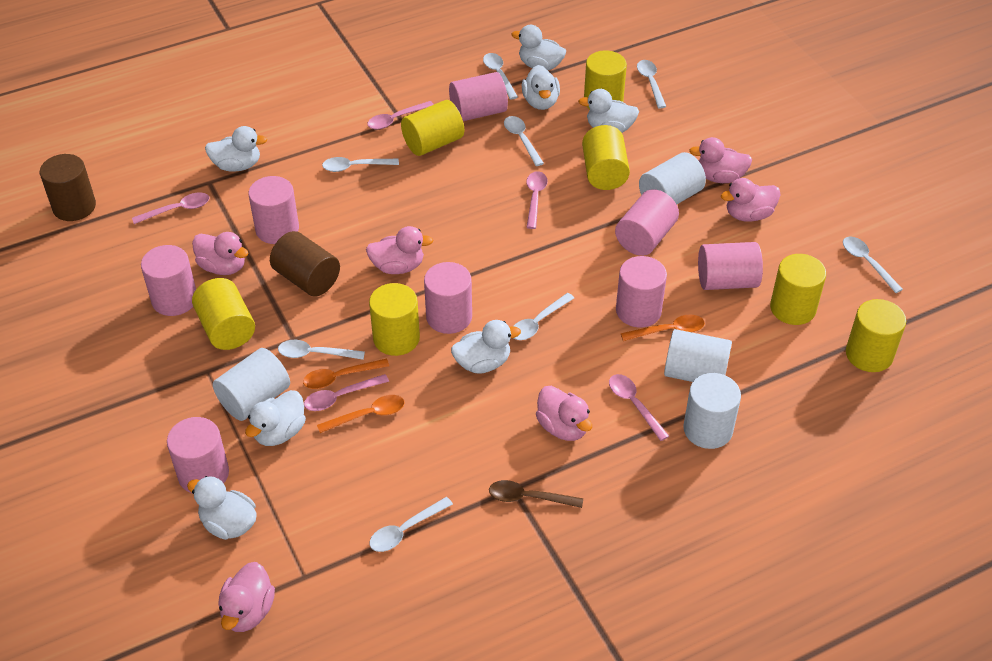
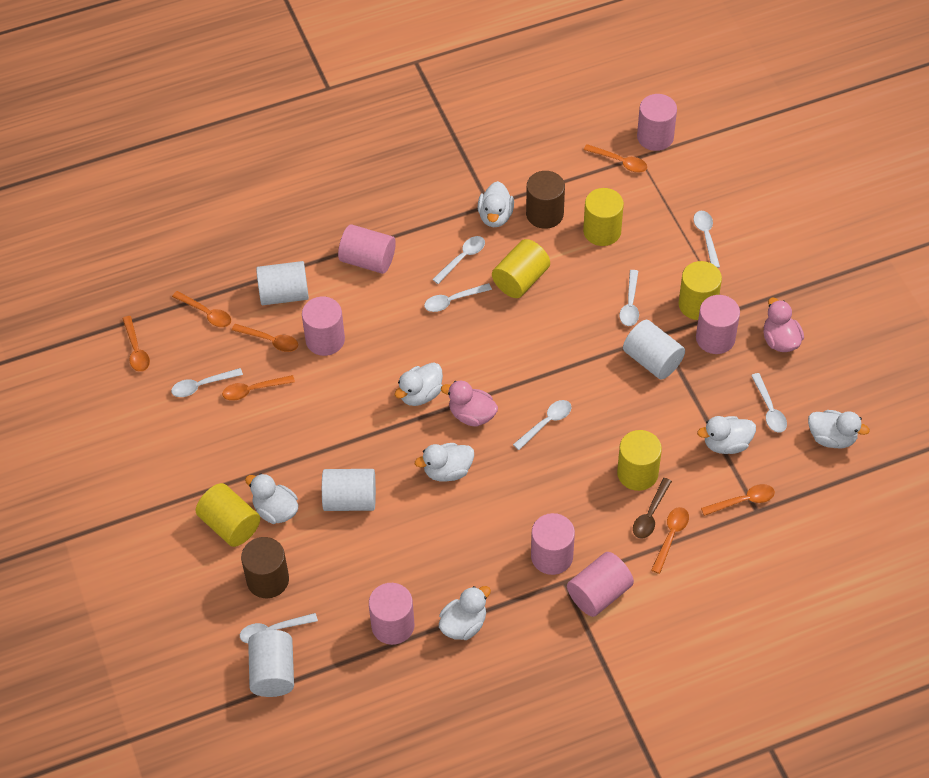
orange spoon: 3 -> 7
pink cylinder: 8 -> 7
pink duck: 6 -> 2
pink spoon: 5 -> 0
yellow cylinder: 7 -> 5

